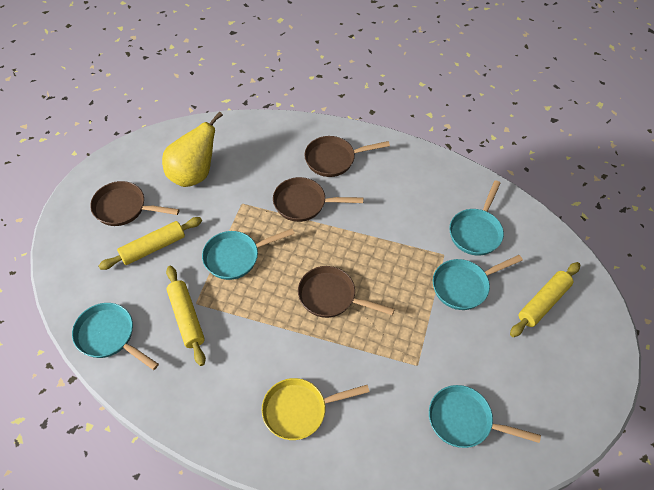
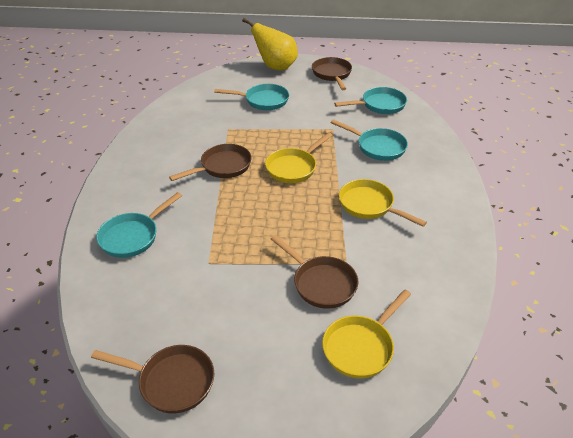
turquoise pan: 5 -> 4
yellow pan: 1 -> 3
yellow rolling pin: 3 -> 0

